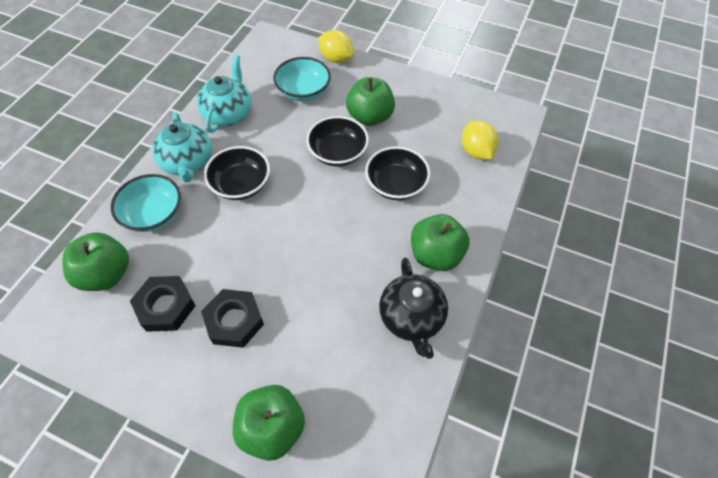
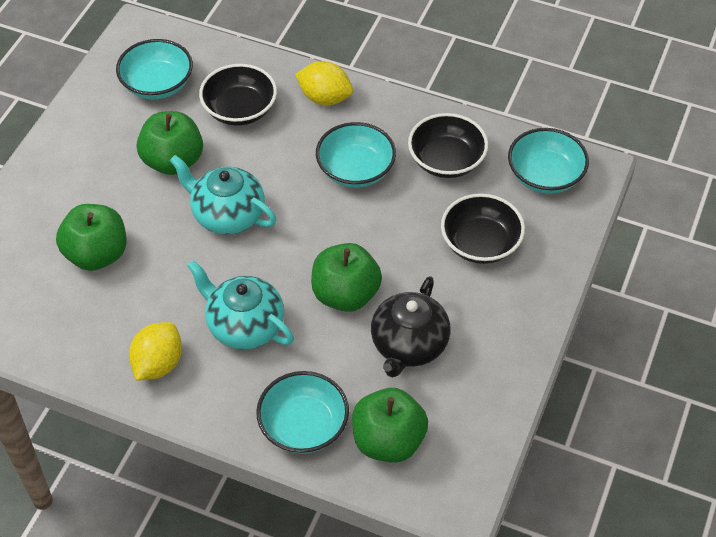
black nut: 2 -> 0
turquoise bowl: 2 -> 4

